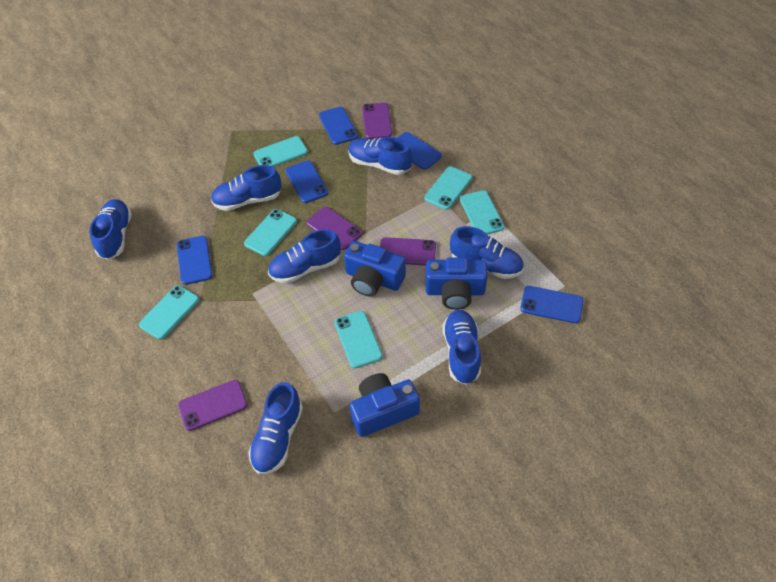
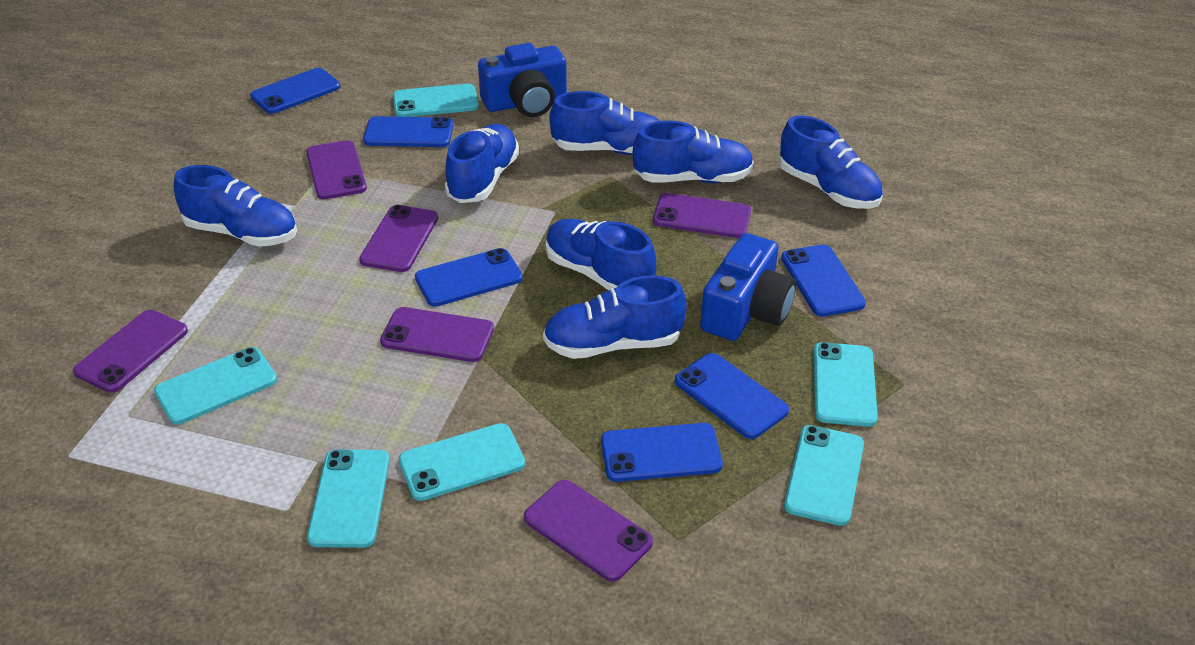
blue camera: 3 -> 2
blue phone: 5 -> 6
purple phone: 4 -> 6

